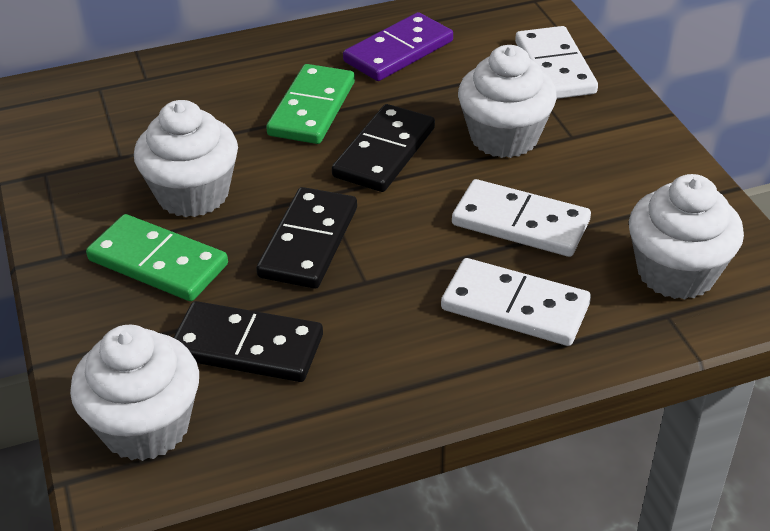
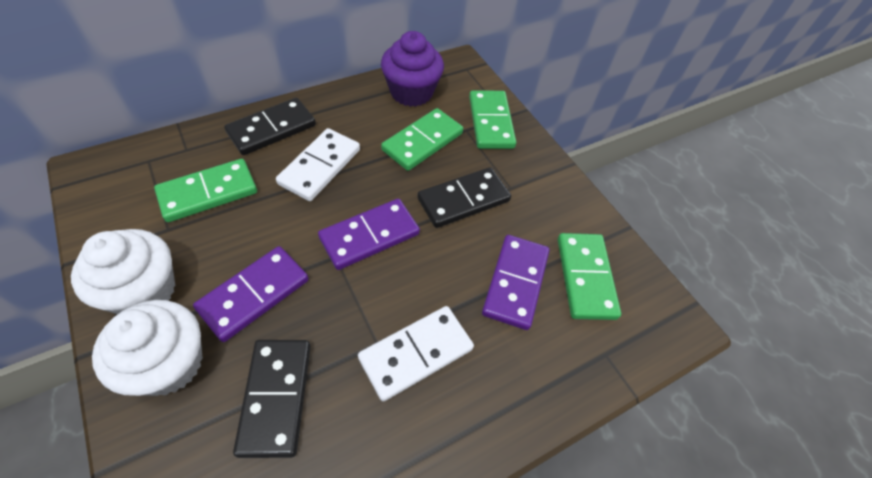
green domino: 2 -> 4
purple cupcake: 0 -> 1
purple domino: 1 -> 3
white cupcake: 4 -> 2
white domino: 3 -> 2

